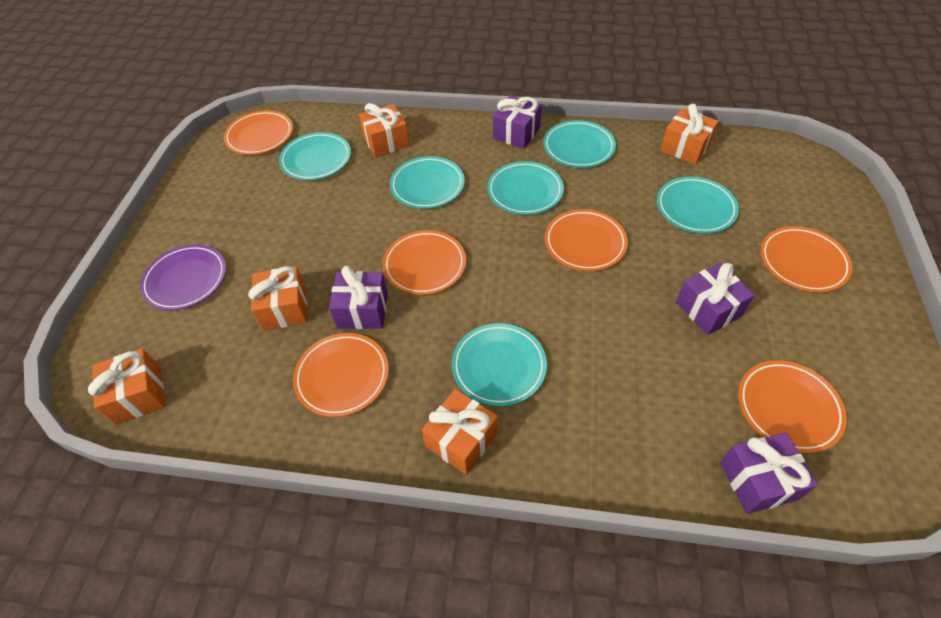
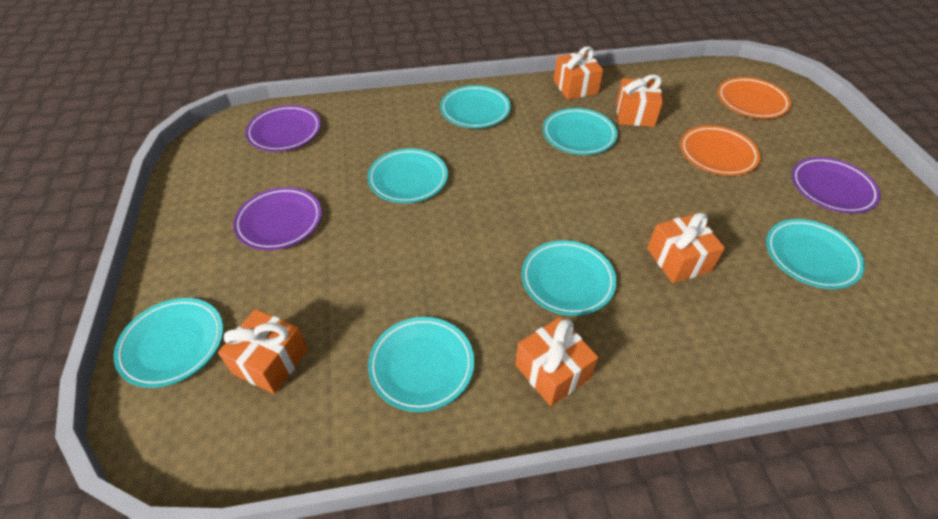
orange plate: 6 -> 2
purple gift: 4 -> 0
purple plate: 1 -> 3
turquoise plate: 6 -> 7

